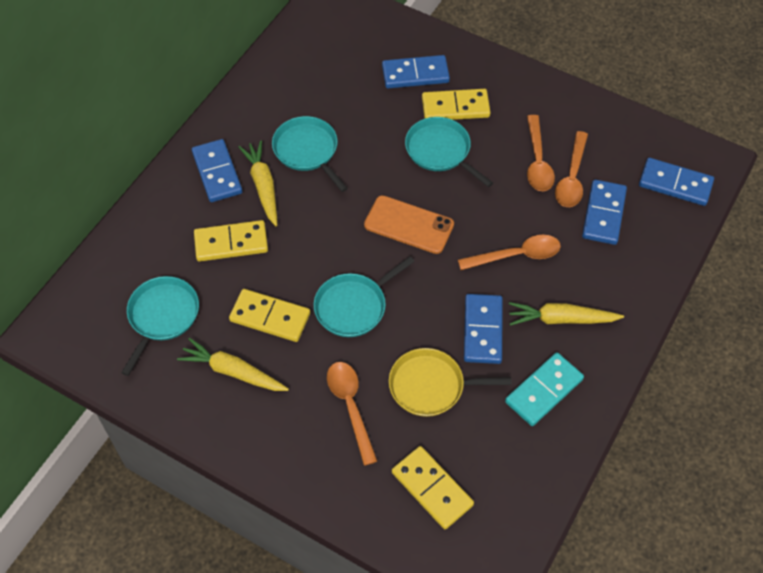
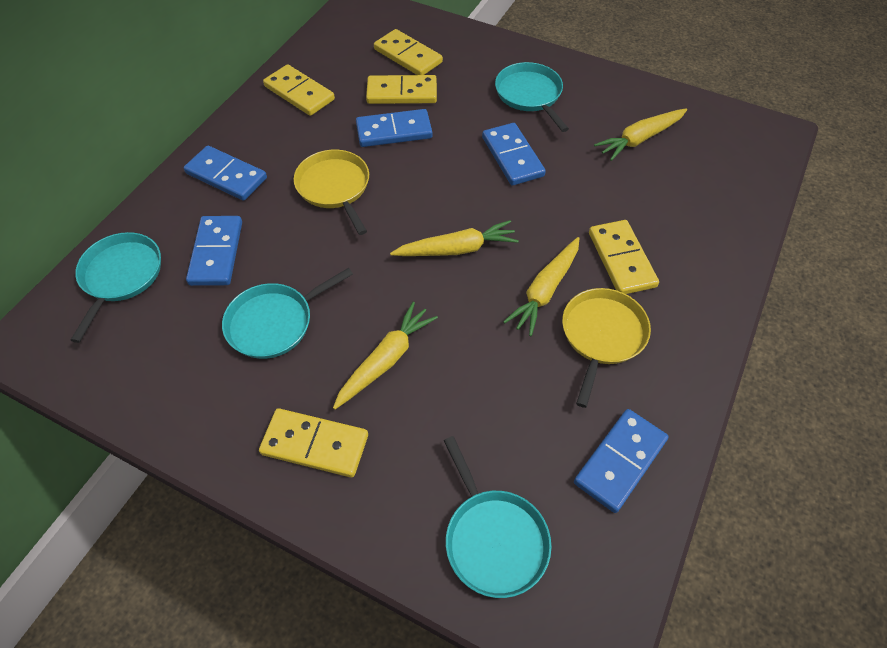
orange phone: 1 -> 0
orange spoon: 4 -> 0
turquoise domino: 1 -> 0
yellow carrot: 3 -> 4
yellow domino: 4 -> 5
yellow pan: 1 -> 2

